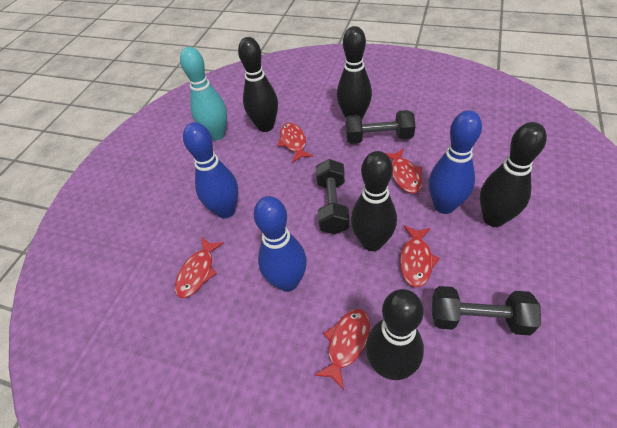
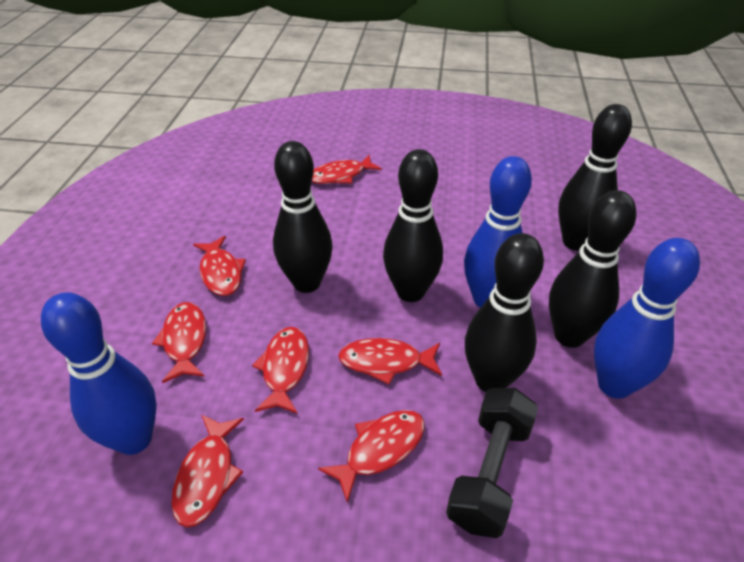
black dumbbell: 3 -> 1
red fish: 5 -> 7
turquoise bowling pin: 1 -> 0

